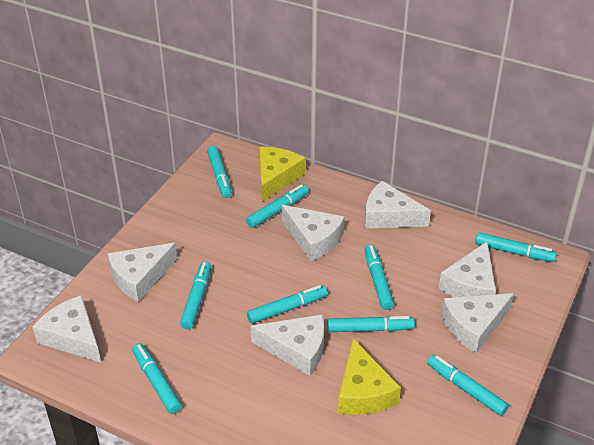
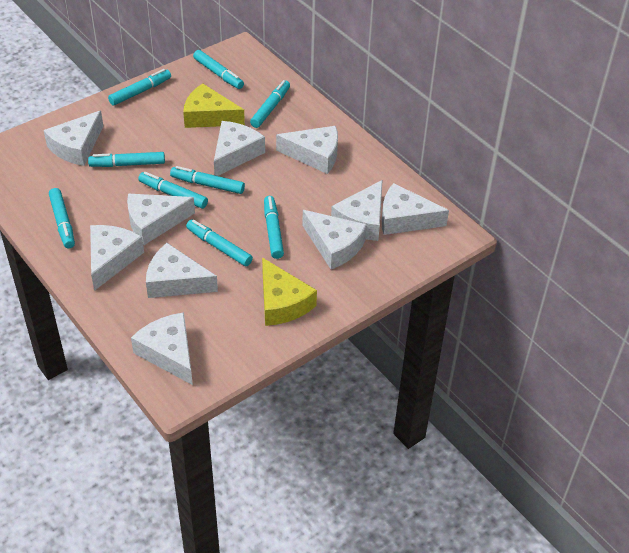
white cheese: 7 -> 10

